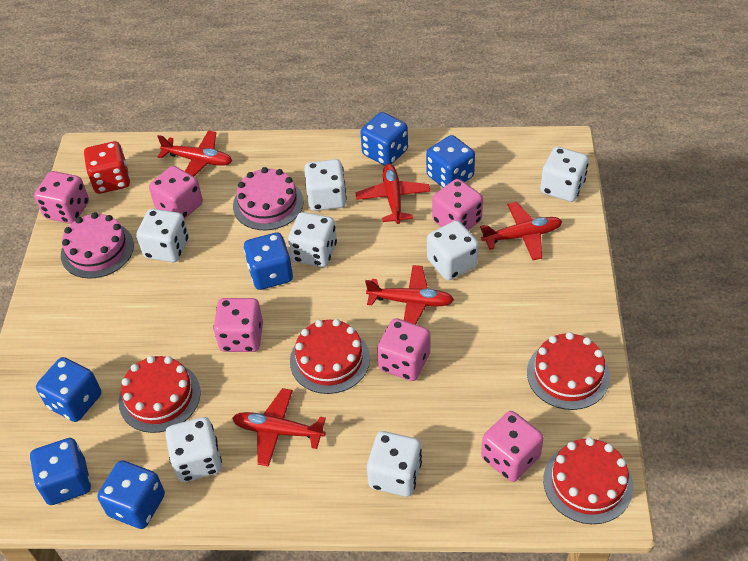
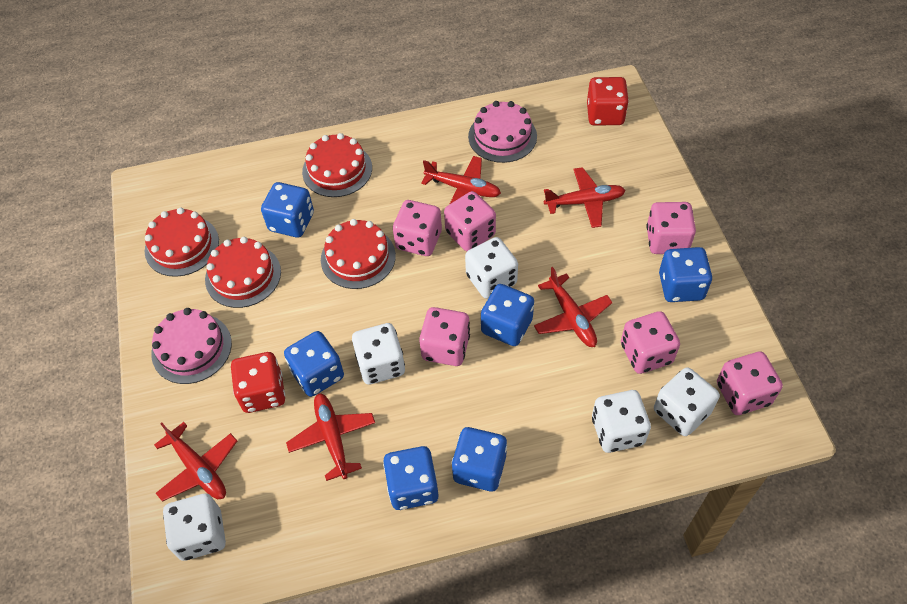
red dice: 1 -> 2
white dice: 7 -> 5

